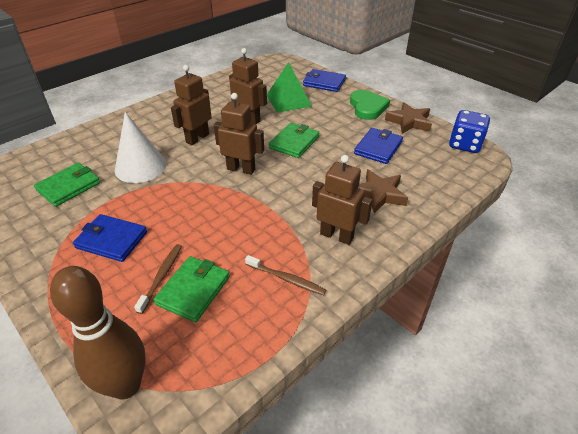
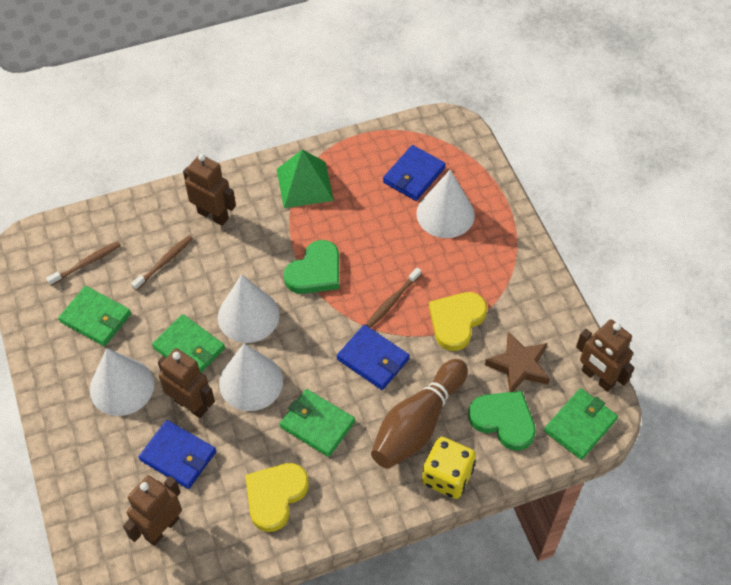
blue dice: 1 -> 0
brown star: 2 -> 1
brown toothbrush: 2 -> 3
green heart: 1 -> 2
green wallet: 3 -> 4
white cone: 1 -> 4
yellow dice: 0 -> 1
yellow heart: 0 -> 2

